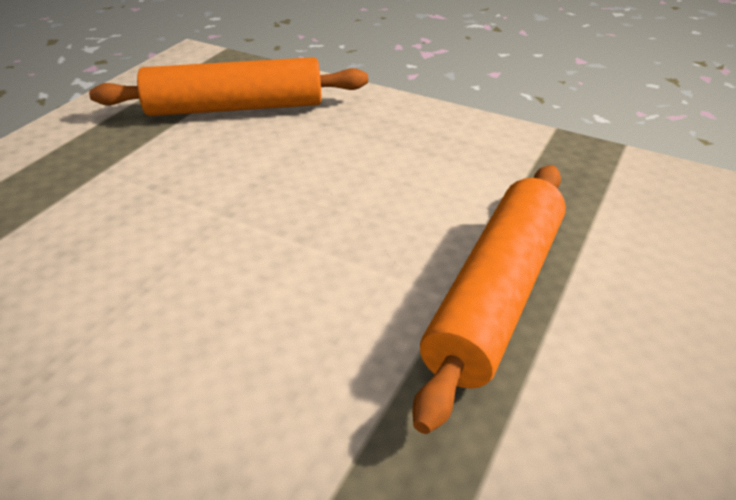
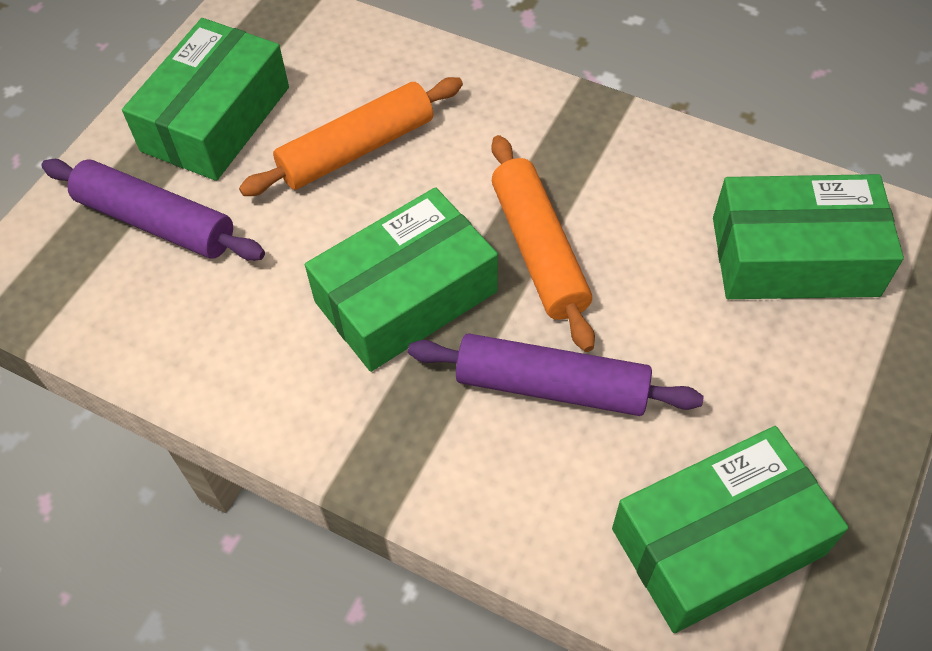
green box: 0 -> 4
purple rolling pin: 0 -> 2

